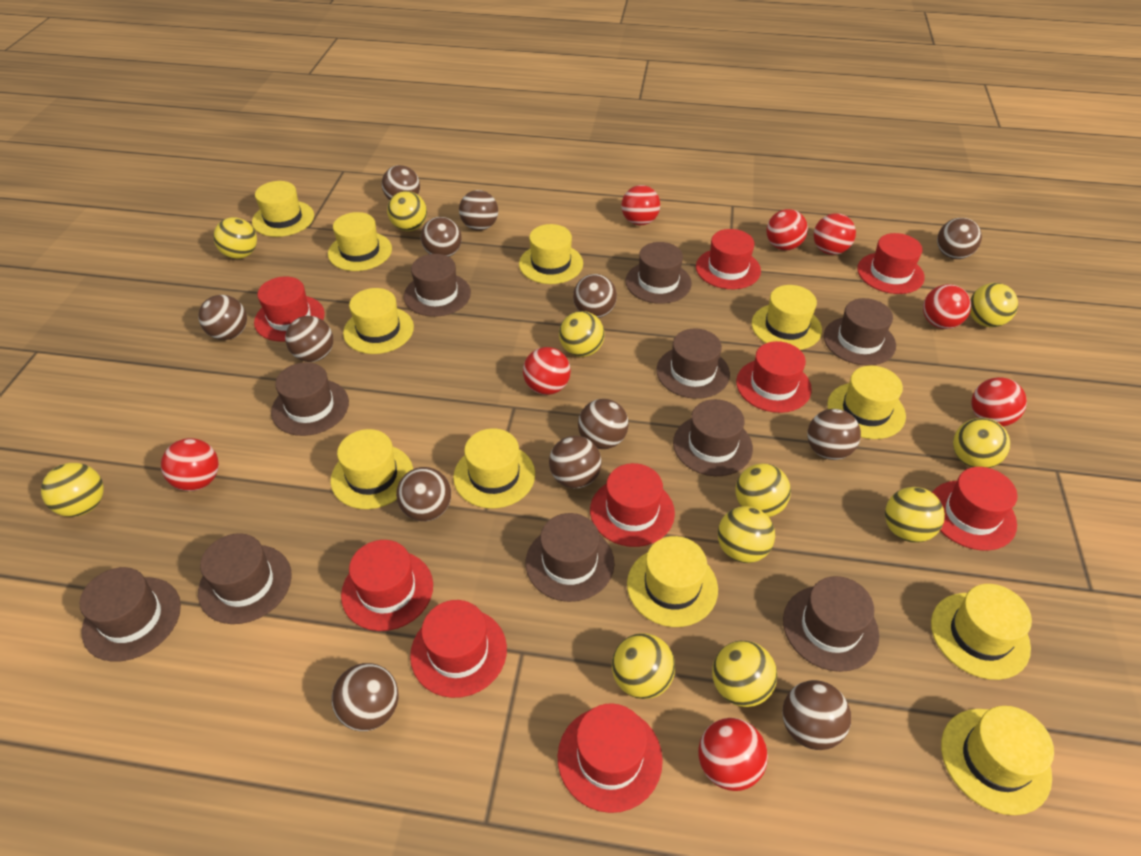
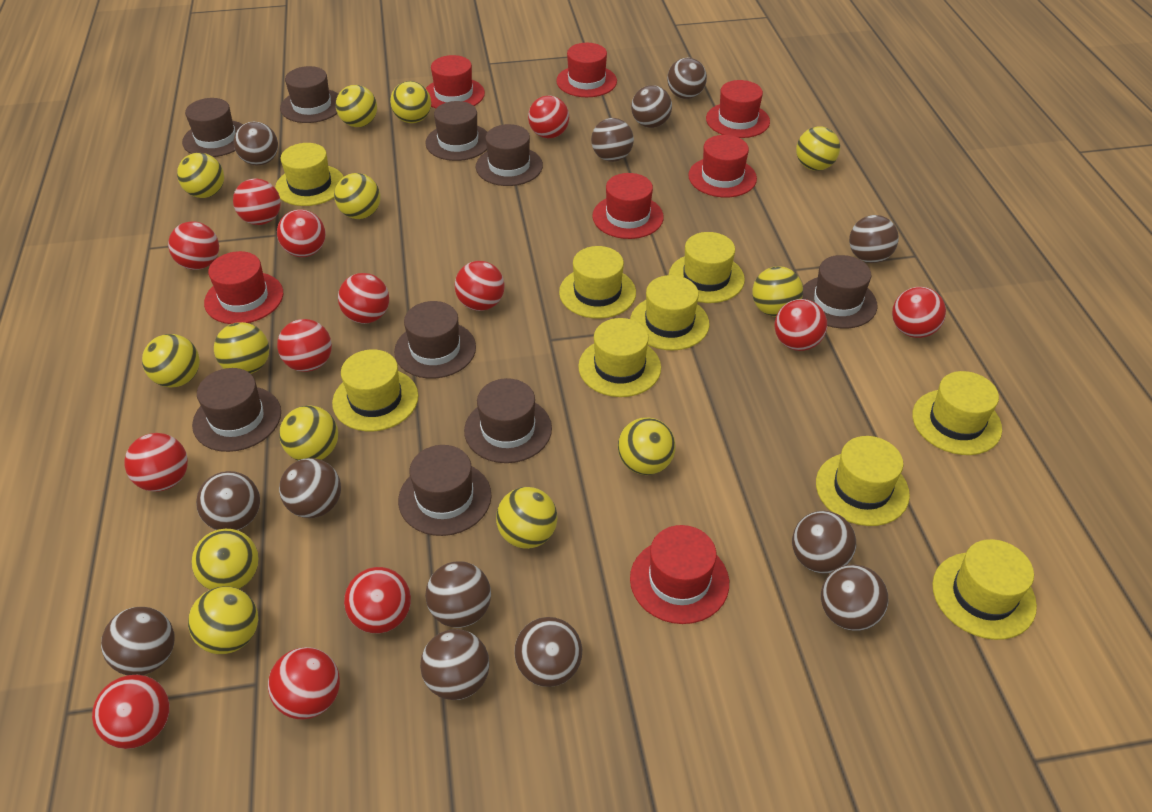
brown hat: 10 -> 9
red ball: 8 -> 13
red hat: 9 -> 7
yellow ball: 11 -> 13
yellow hat: 11 -> 9

